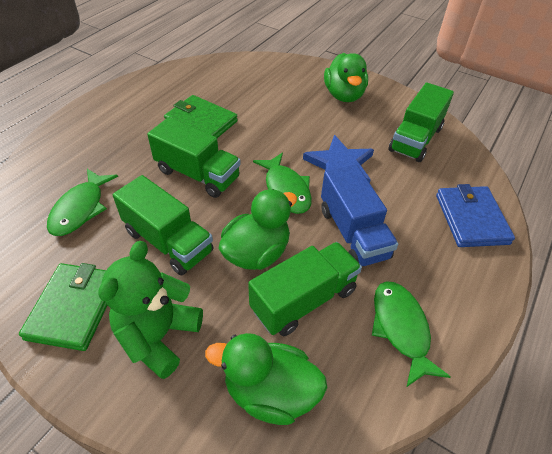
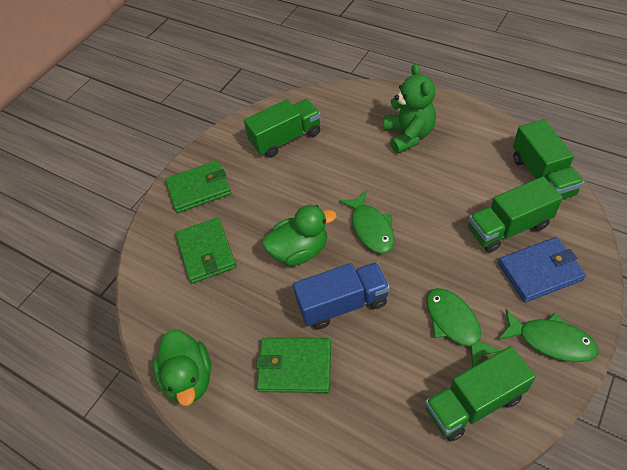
blue star: 1 -> 0
green duck: 3 -> 2
green wallet: 2 -> 3

